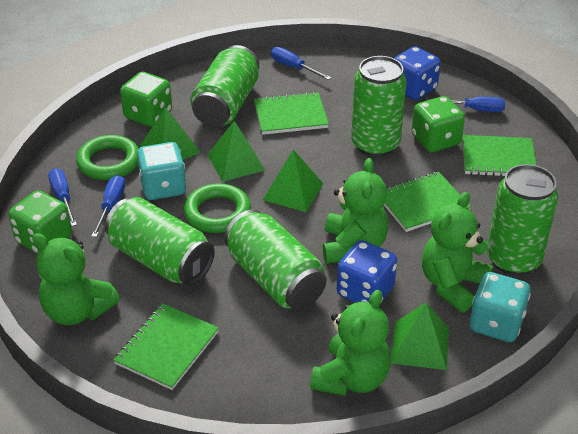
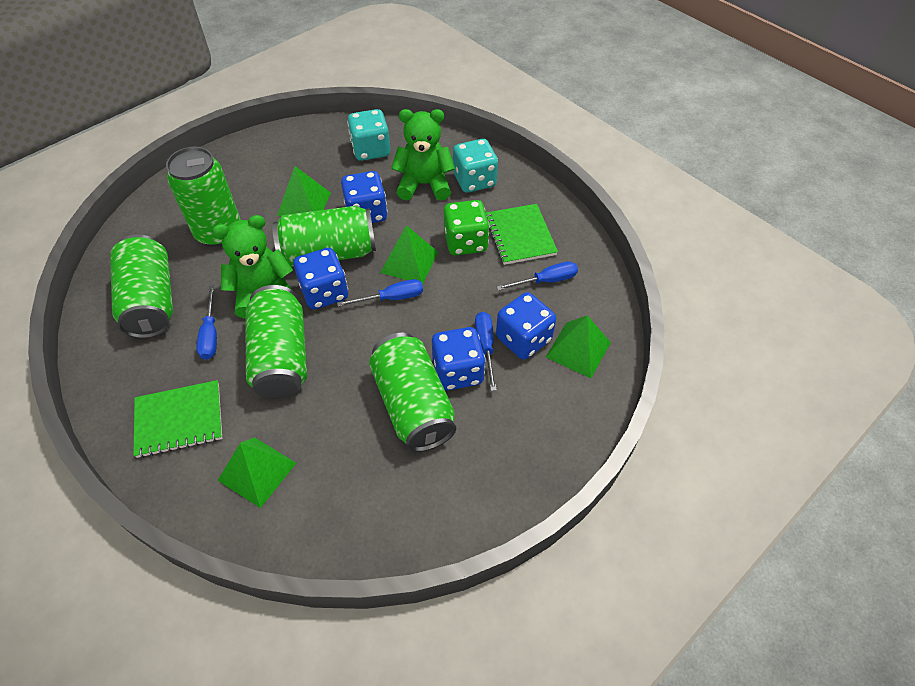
blue dice: 2 -> 4
green dice: 3 -> 1
green notebook: 4 -> 2
green ring: 2 -> 0
green teddy bear: 4 -> 2

